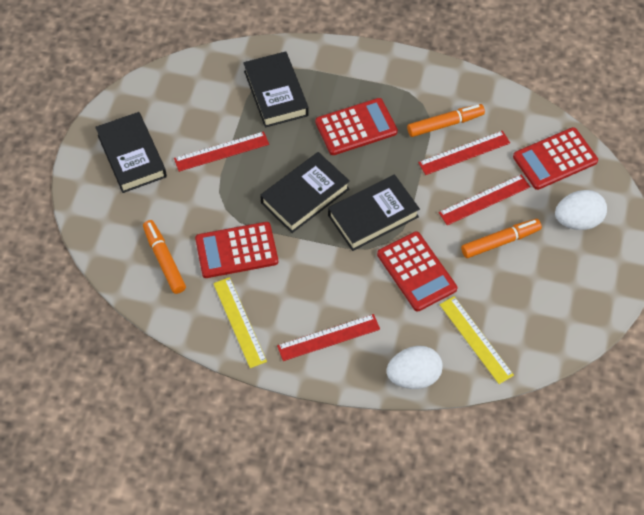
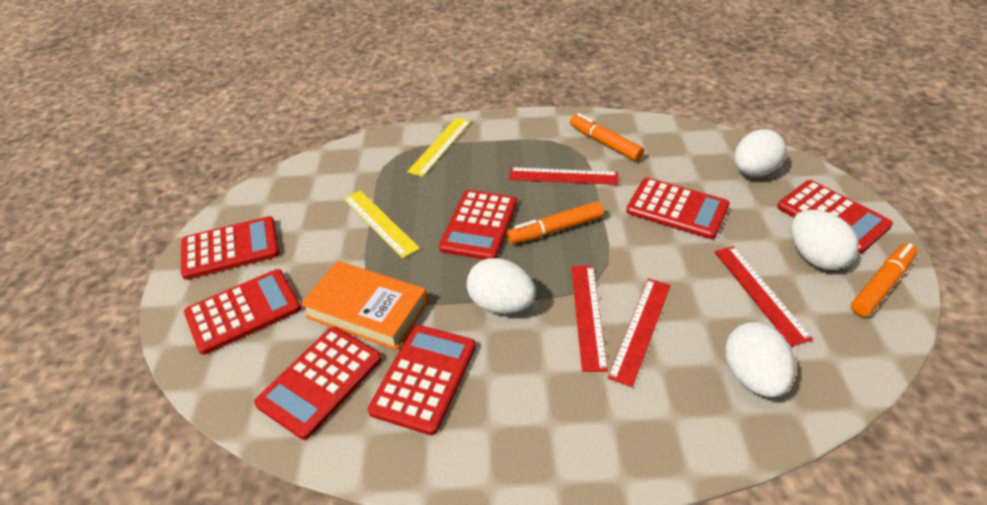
black book: 4 -> 0
orange book: 0 -> 1
red calculator: 4 -> 7
white egg: 2 -> 4

